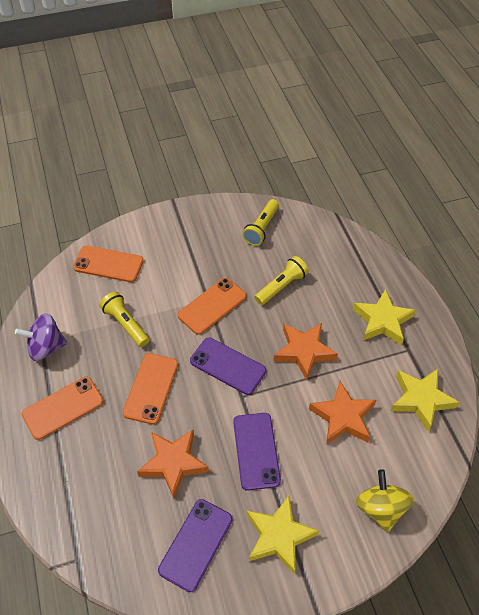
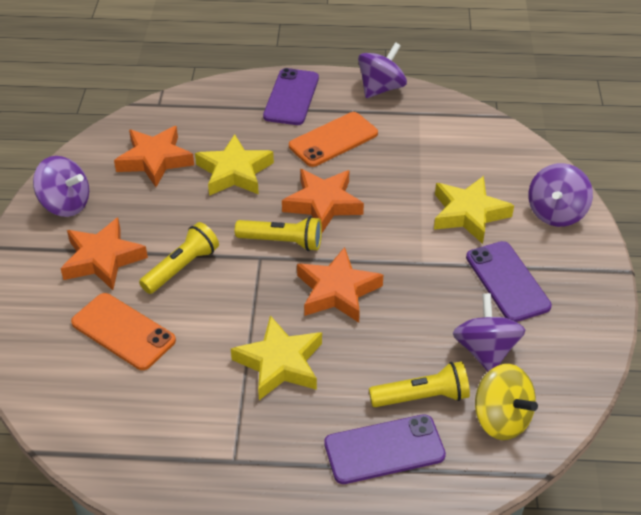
orange phone: 4 -> 2
orange star: 3 -> 4
purple spinning top: 1 -> 4

